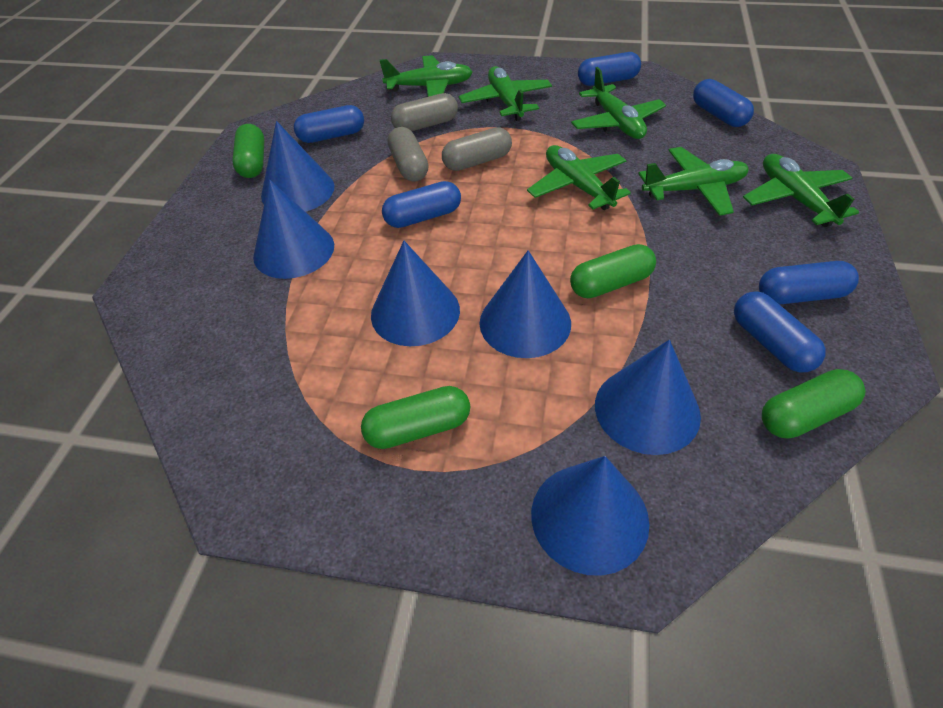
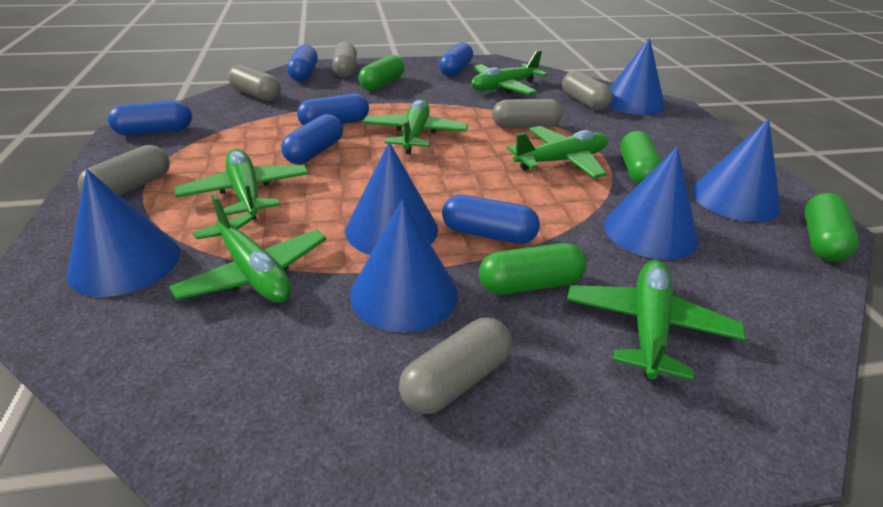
grey capsule: 3 -> 6

